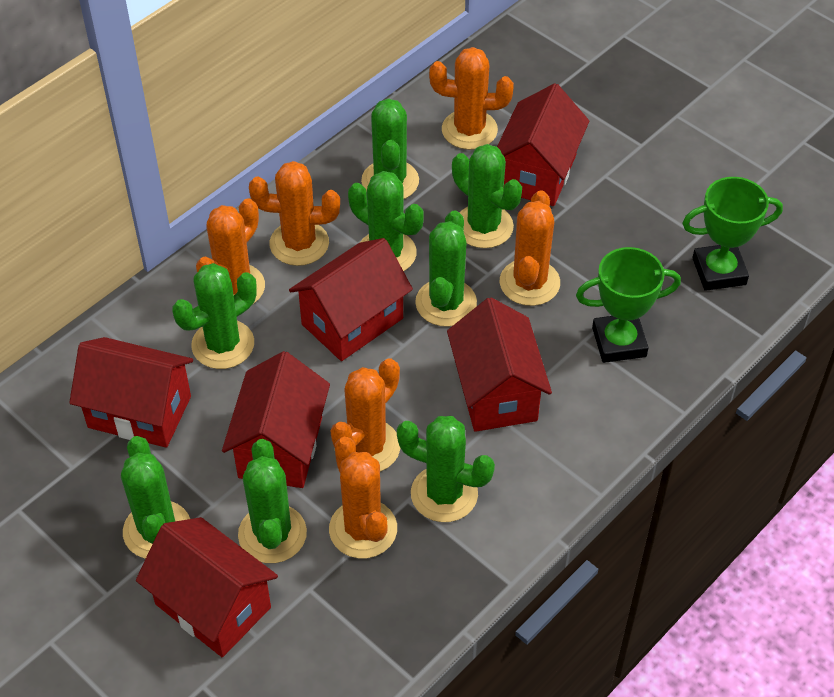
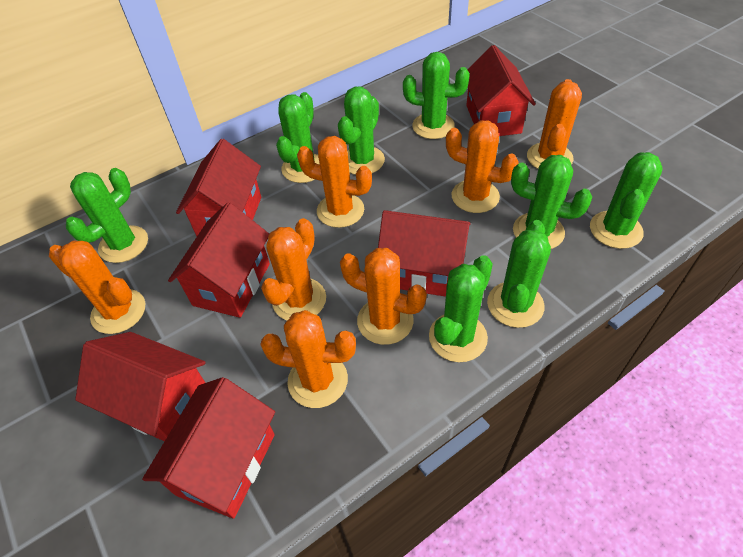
green trophy: 2 -> 0
orange cactus: 6 -> 7

